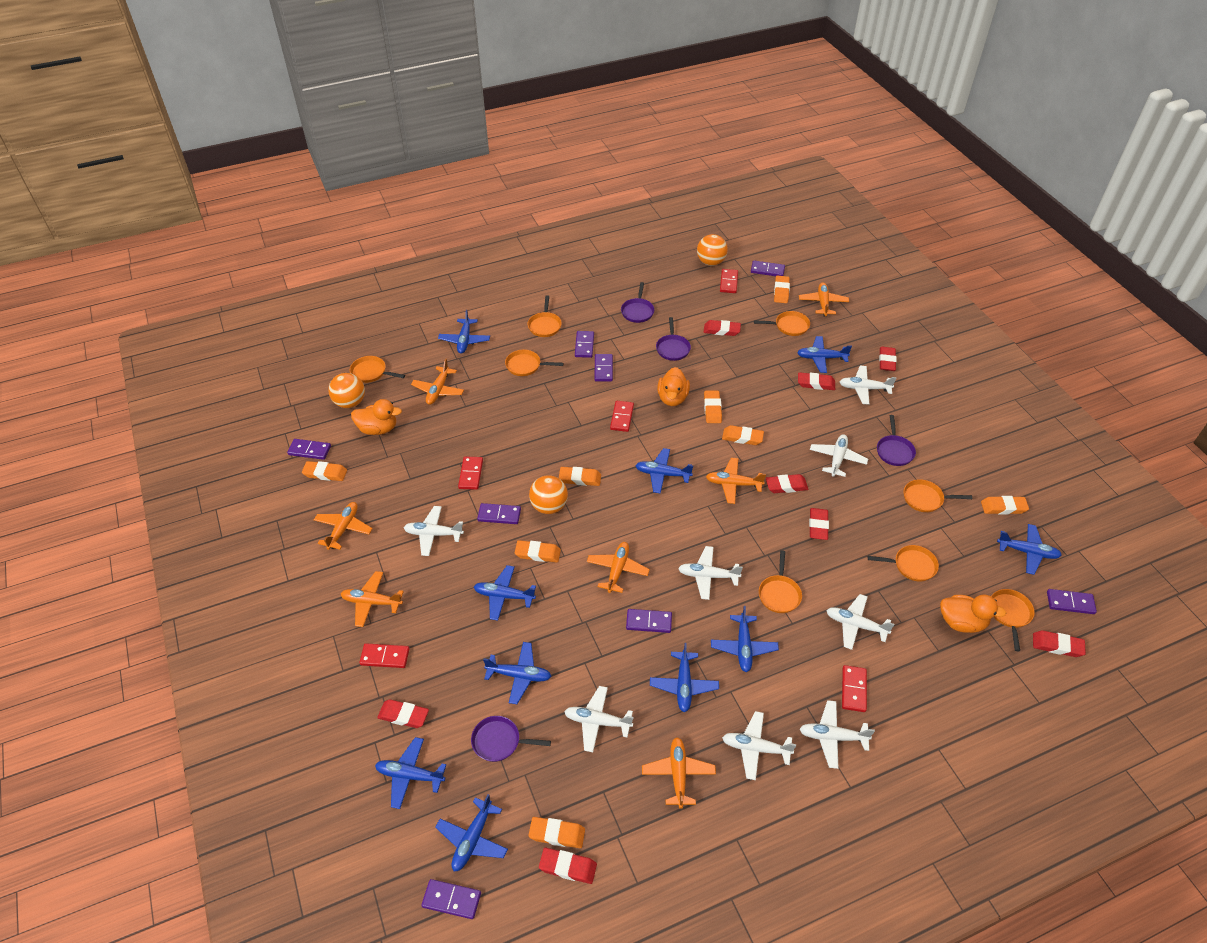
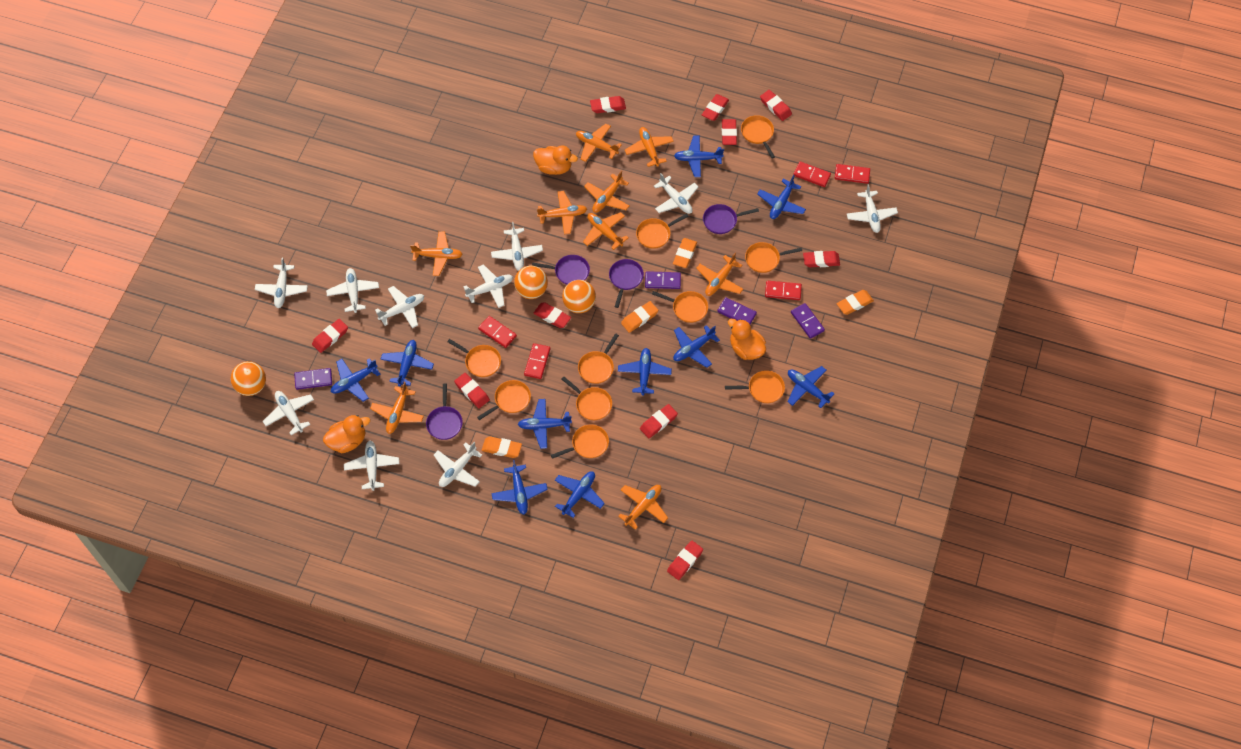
orange eraser: 8 -> 4
orange pan: 8 -> 10
orange plane: 7 -> 9
purple domino: 8 -> 4
red eraser: 8 -> 10
white plane: 8 -> 10

